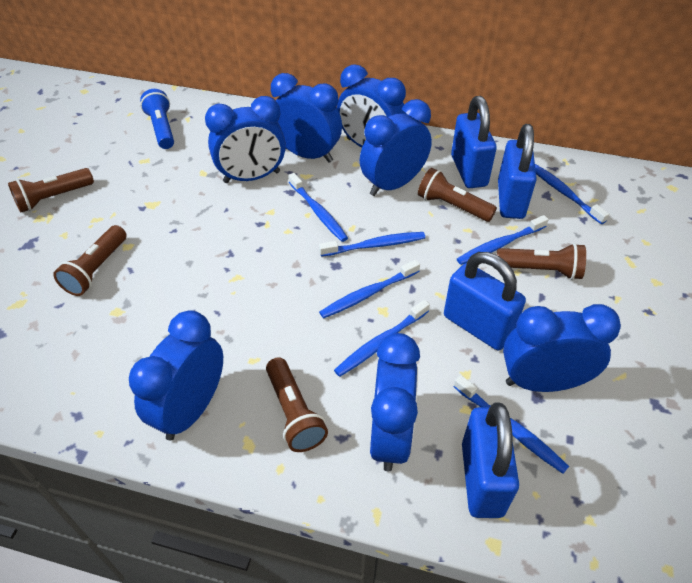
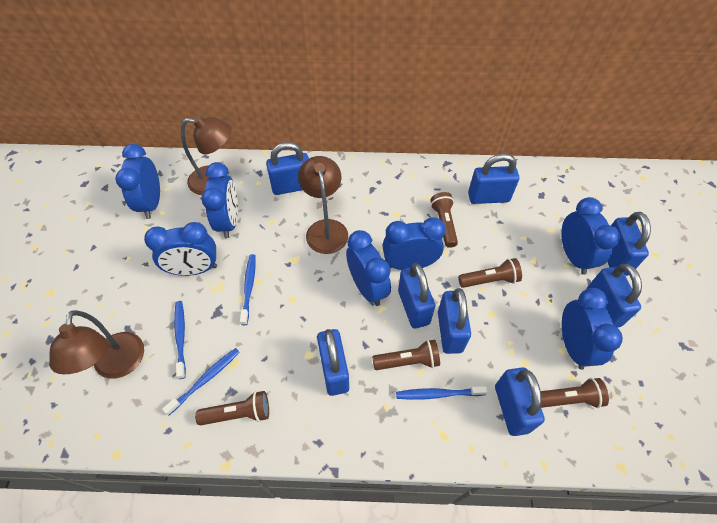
blue flashlight: 1 -> 0
blue padlock: 4 -> 8
blue toothbrush: 7 -> 4
brown lamp: 0 -> 3

